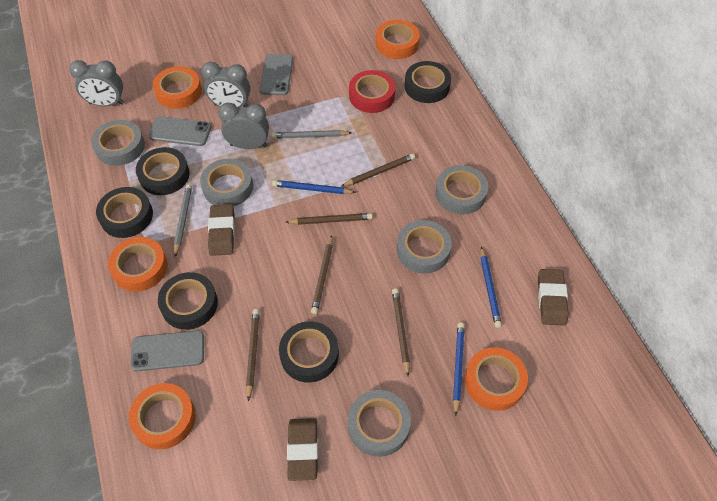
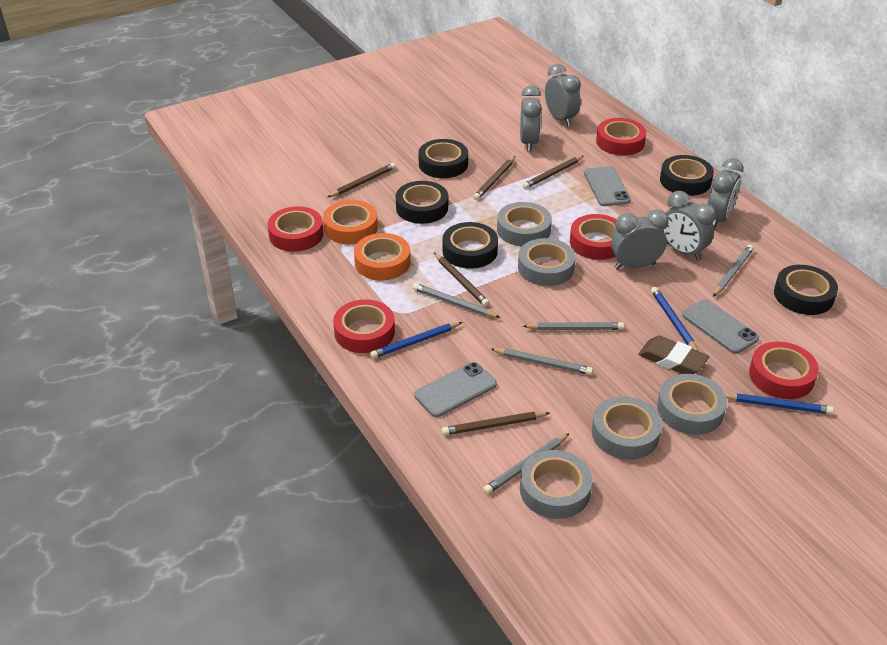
brown eraser: 3 -> 1
grey clock: 3 -> 5
grey pencil: 2 -> 5
orange tape: 5 -> 2
red tape: 1 -> 5

